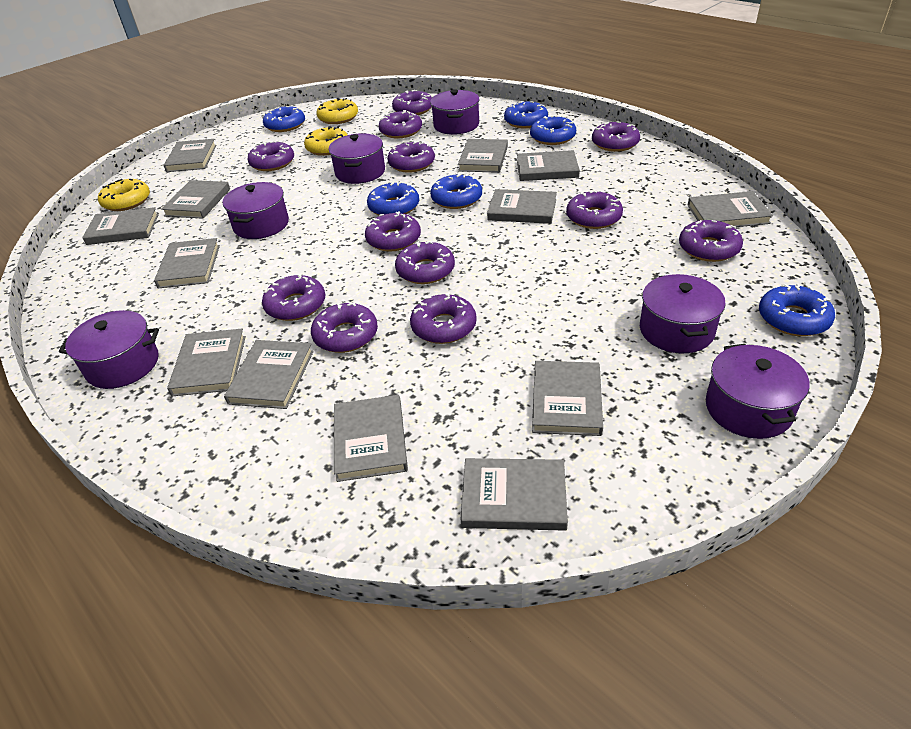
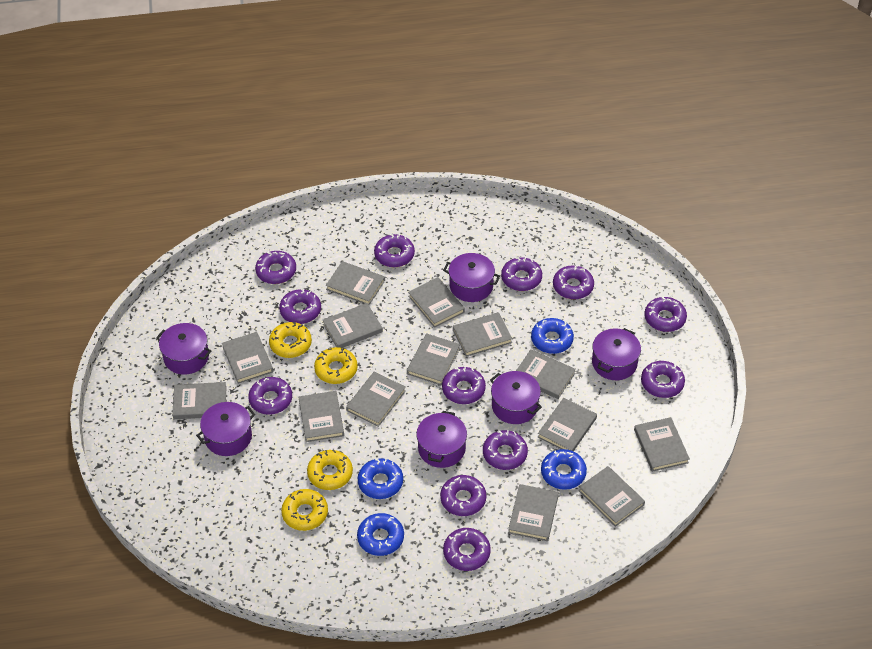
blue donut: 6 -> 4
grey book: 13 -> 14
yellow donut: 3 -> 4

